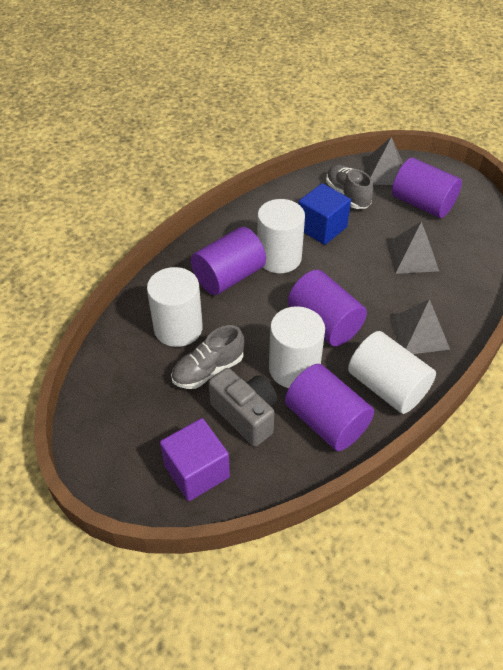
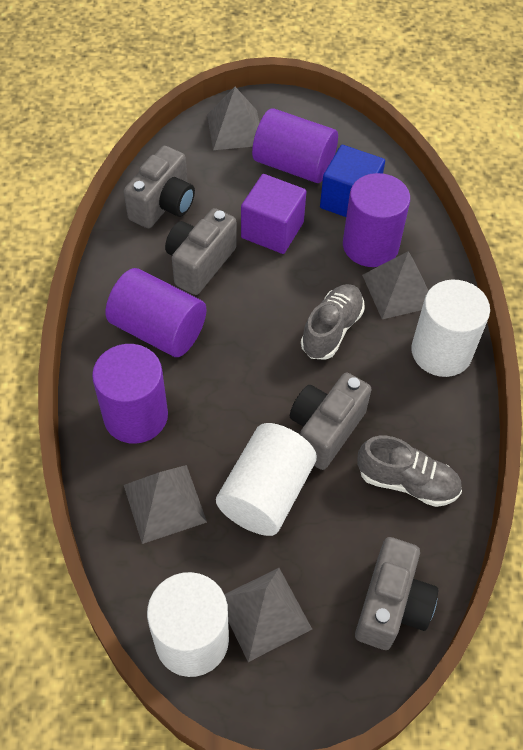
grey camera: 1 -> 4
grey pyramid: 3 -> 4
white cylinder: 4 -> 3

